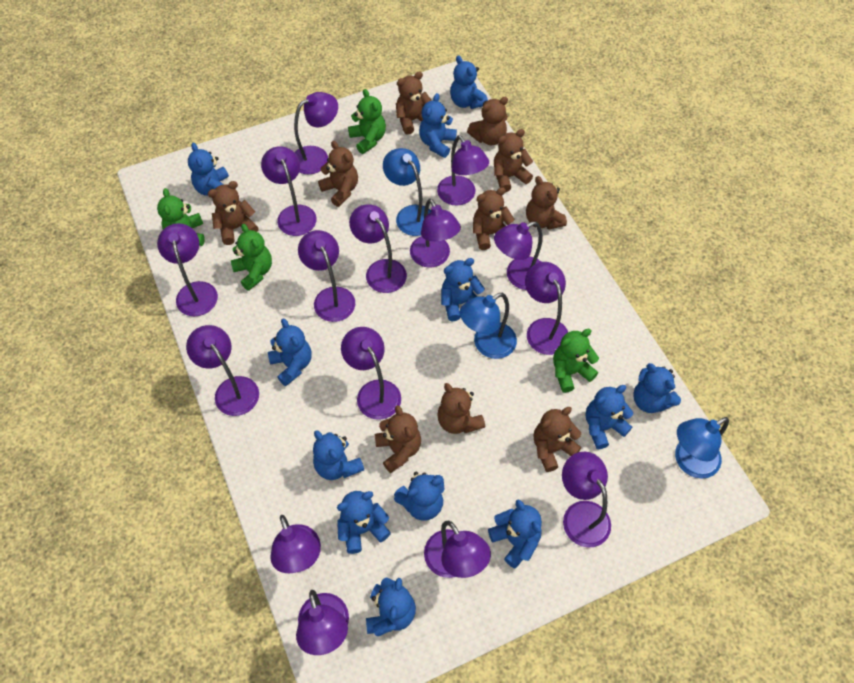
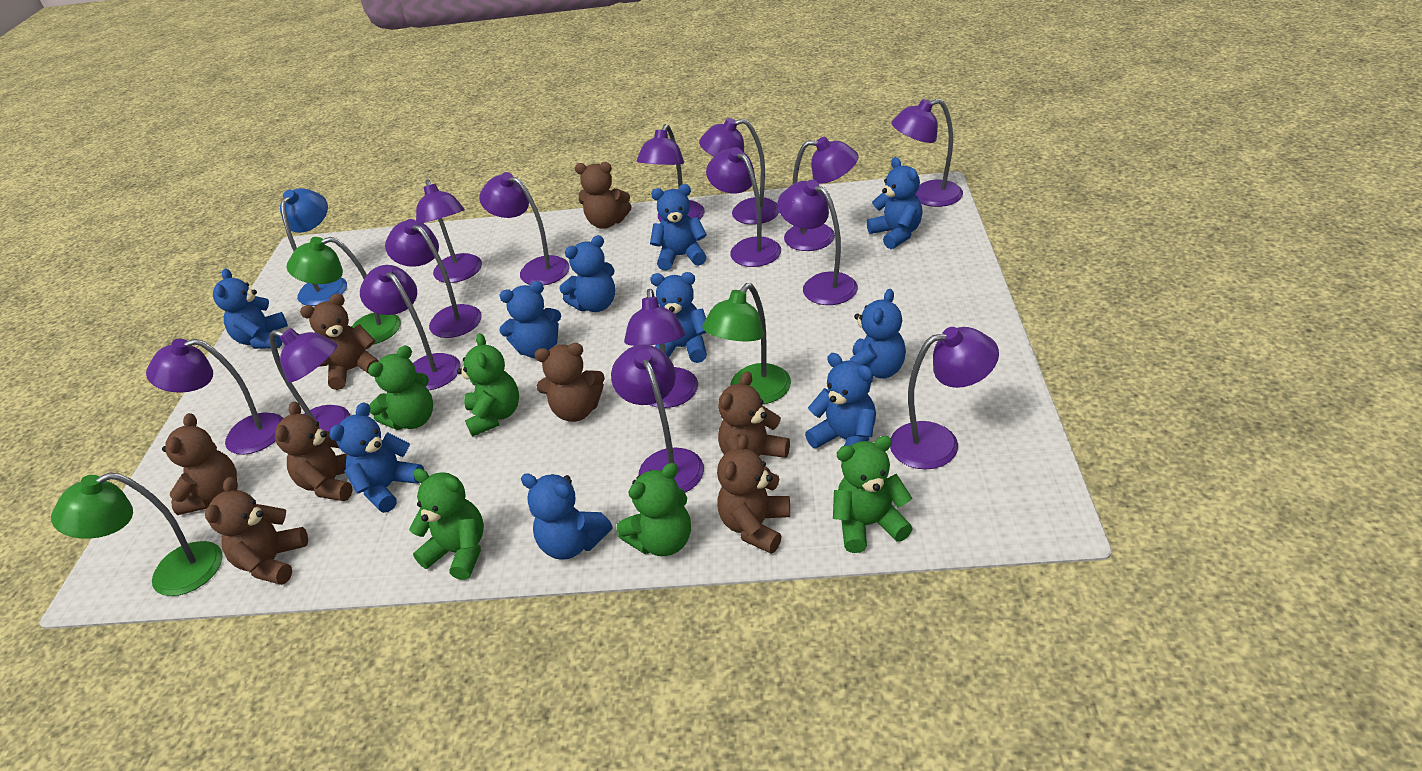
blue lamp: 3 -> 1
blue teddy bear: 12 -> 10
brown teddy bear: 10 -> 8
green lamp: 0 -> 3
green teddy bear: 4 -> 5

